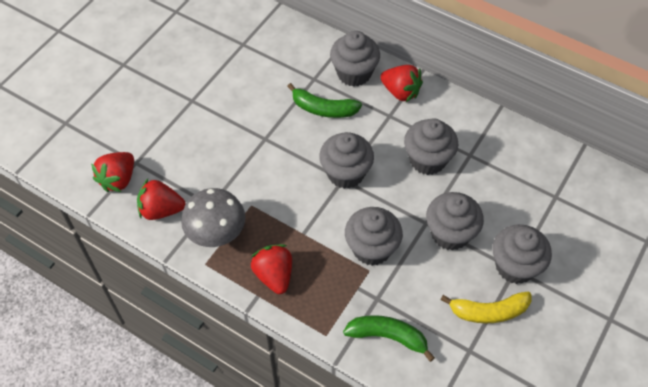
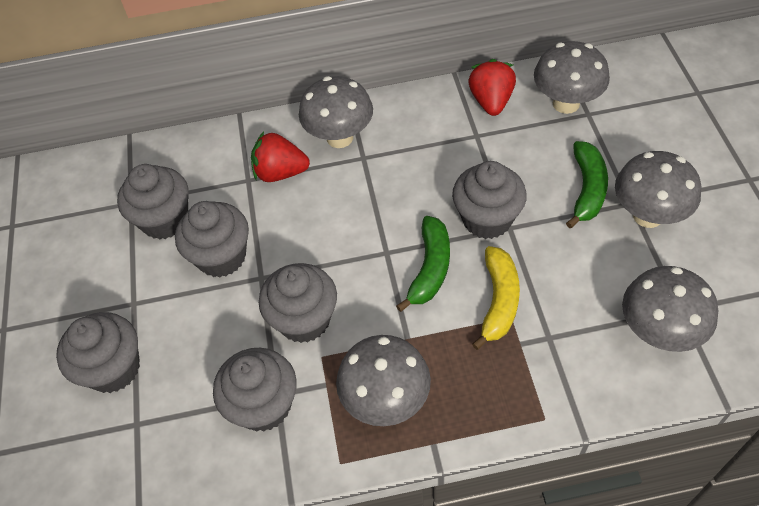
grey mushroom: 1 -> 5
red strawberry: 4 -> 2

